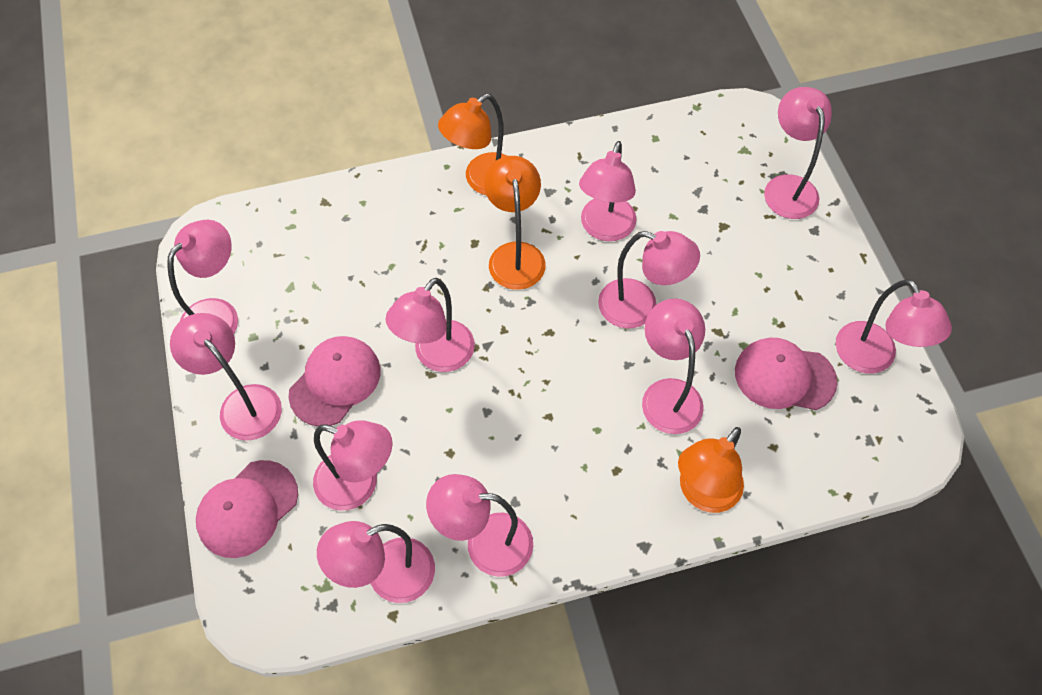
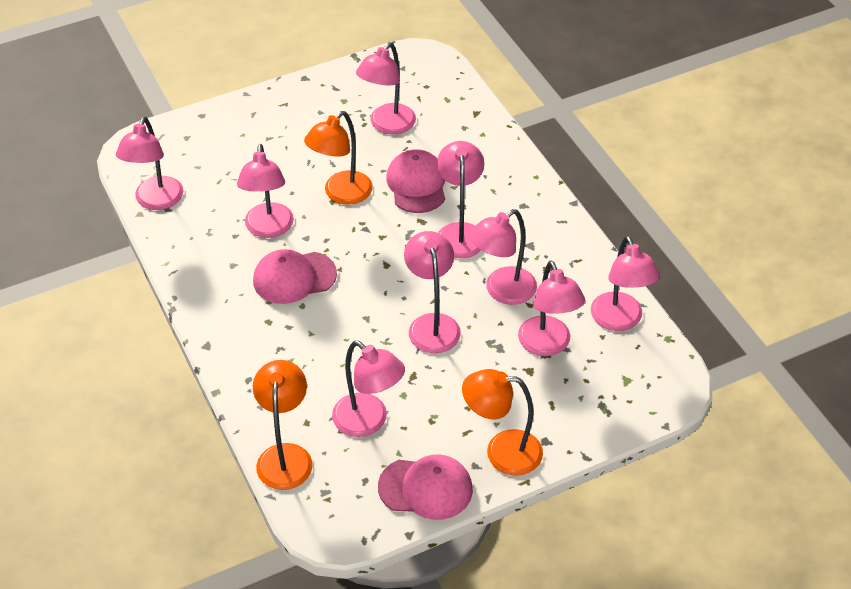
pink lamp: 11 -> 9

